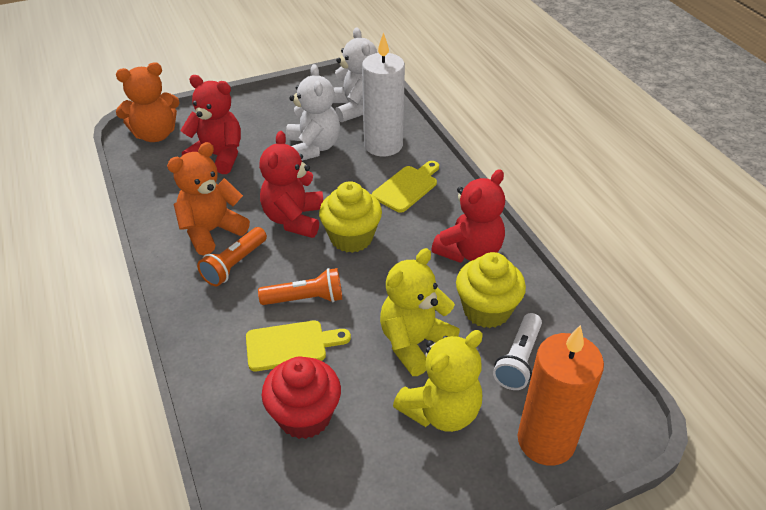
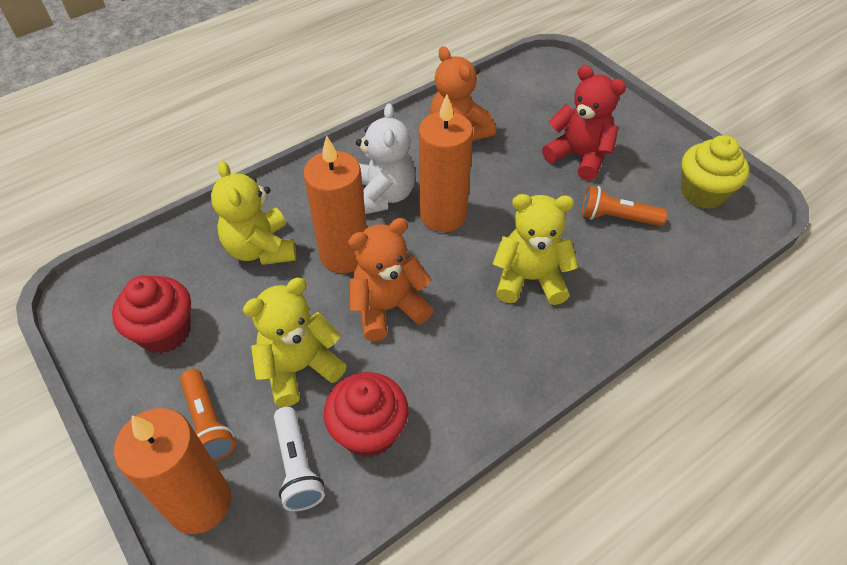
orange candle: 1 -> 3
red cupcake: 1 -> 2
red teddy bear: 3 -> 1
white candle: 1 -> 0
white teddy bear: 2 -> 1
yellow cupcake: 2 -> 1
yellow cutting board: 2 -> 0
yellow teddy bear: 2 -> 3

